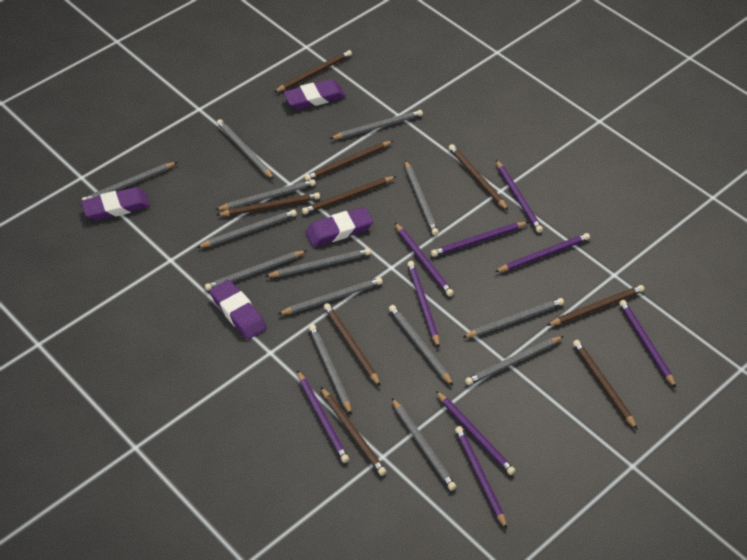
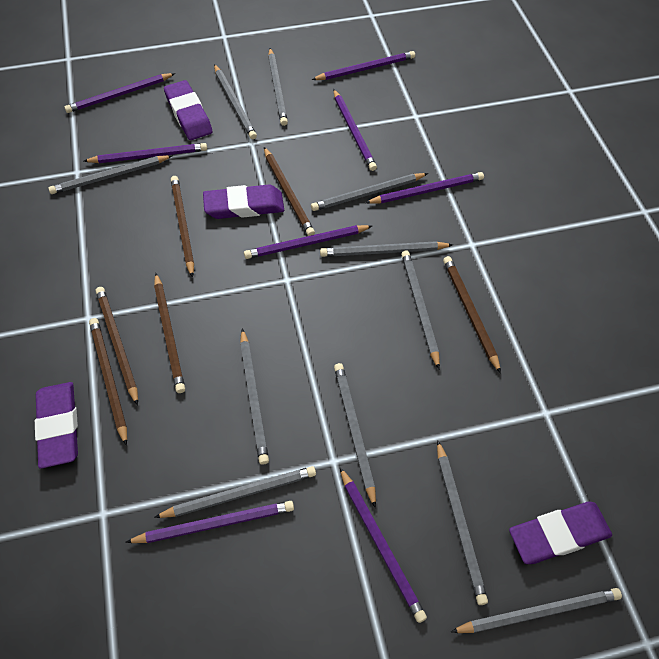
brown pencil: 9 -> 6
grey pencil: 14 -> 11
purple pencil: 9 -> 8

